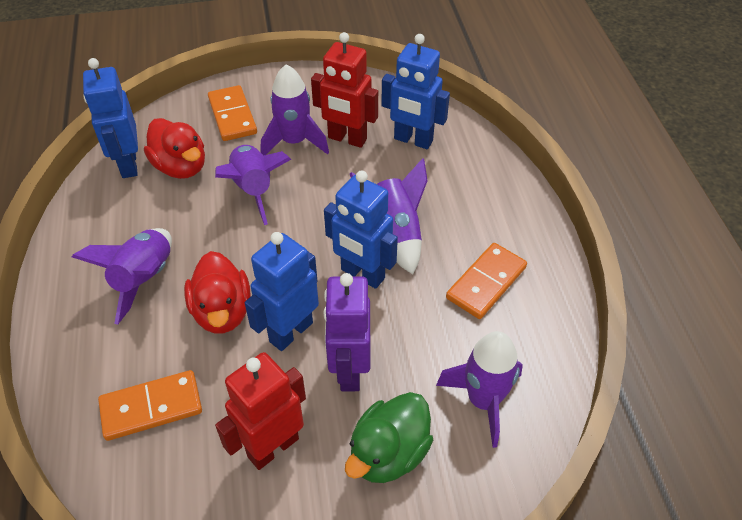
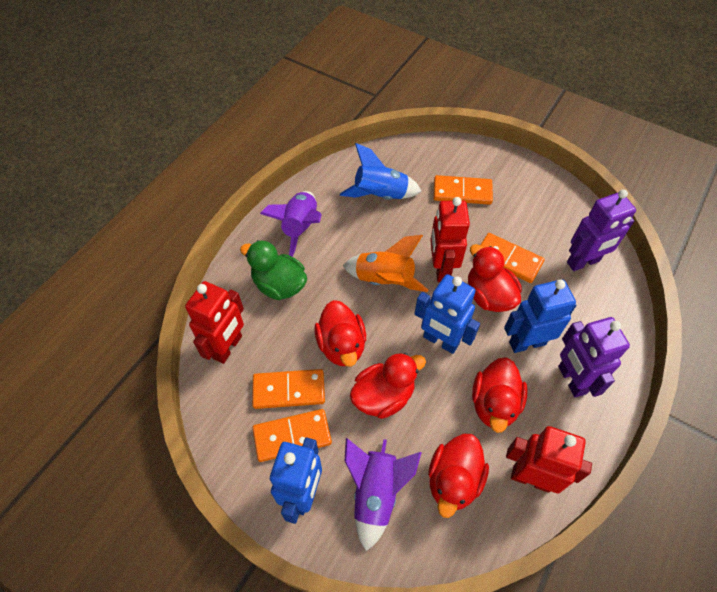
blue robot: 4 -> 3
blue rocket: 0 -> 1
orange domino: 3 -> 4
orange rocket: 0 -> 1
purple robot: 1 -> 2
purple rocket: 5 -> 2
red duck: 2 -> 5
red robot: 2 -> 3

